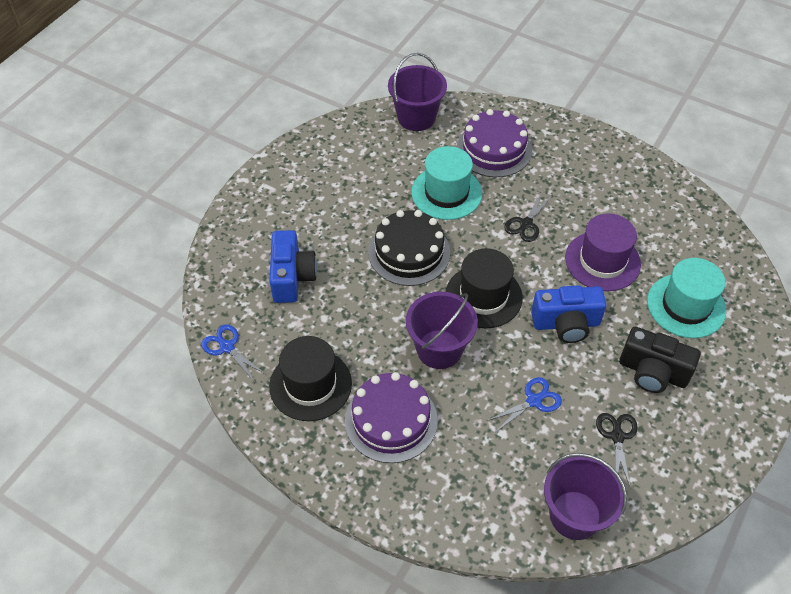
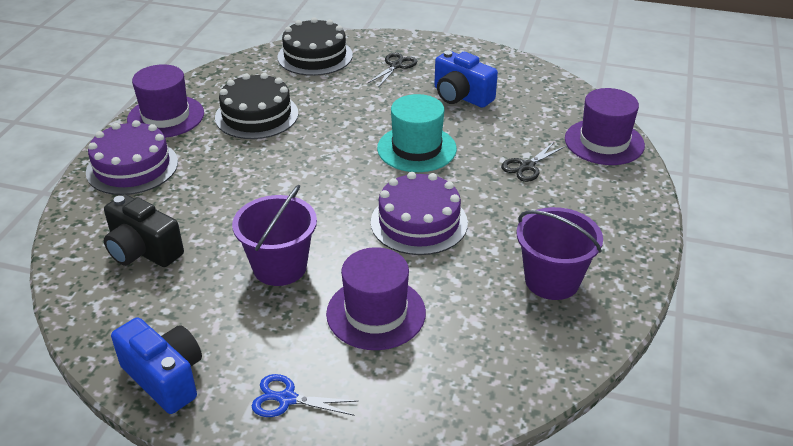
black cake: 1 -> 2
black hat: 2 -> 0
blue scissors: 2 -> 1
purple bucket: 3 -> 2
purple hat: 1 -> 3
turquoise hat: 2 -> 1

